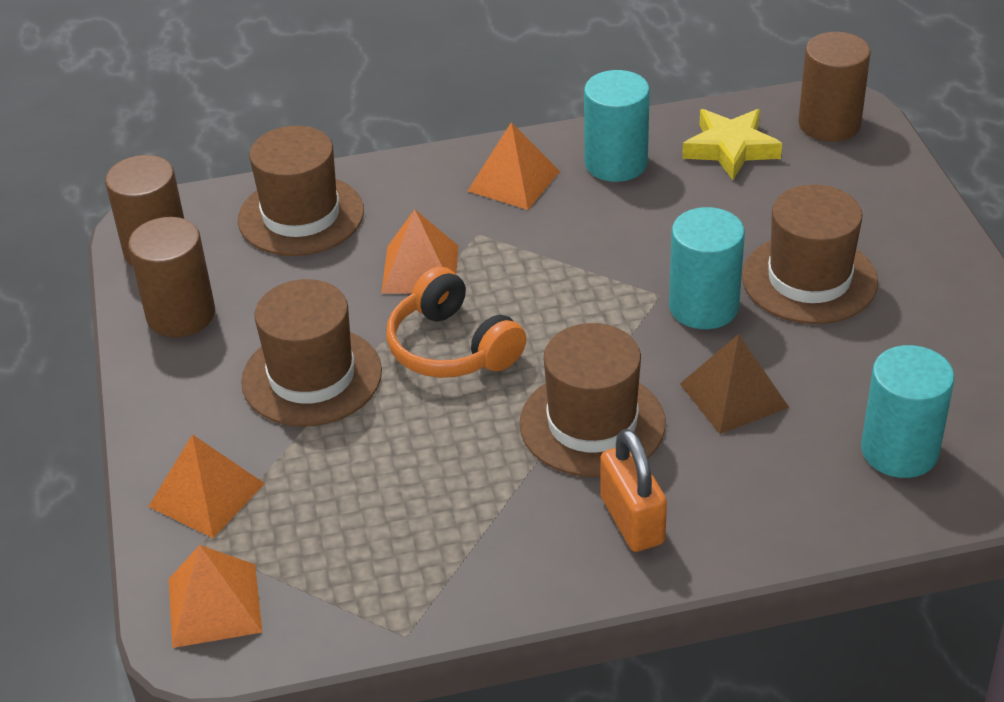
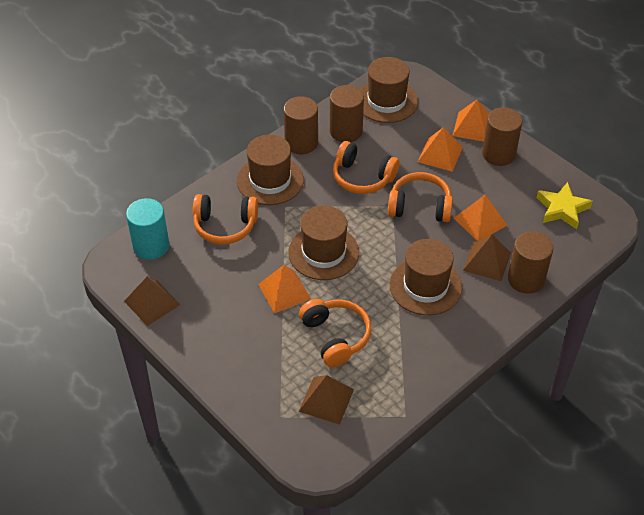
brown cylinder: 3 -> 4
brown pyramid: 1 -> 3
orange headphones: 1 -> 4
orange padlock: 1 -> 0
turquoise cylinder: 3 -> 1

